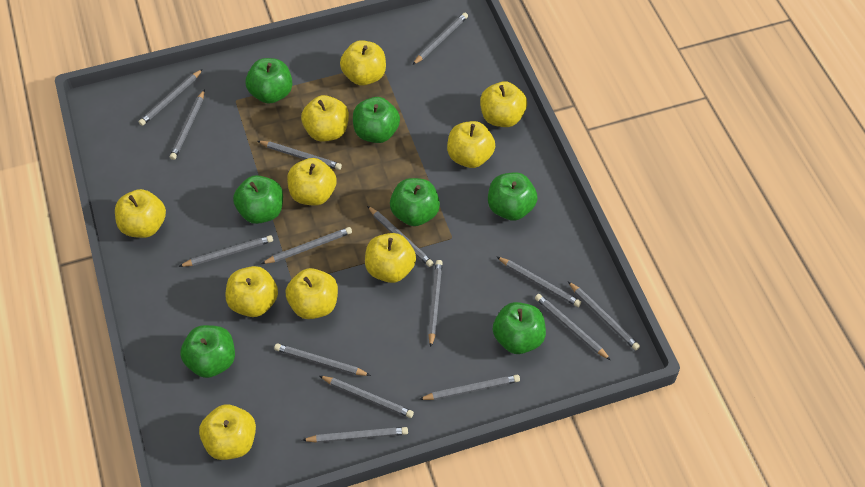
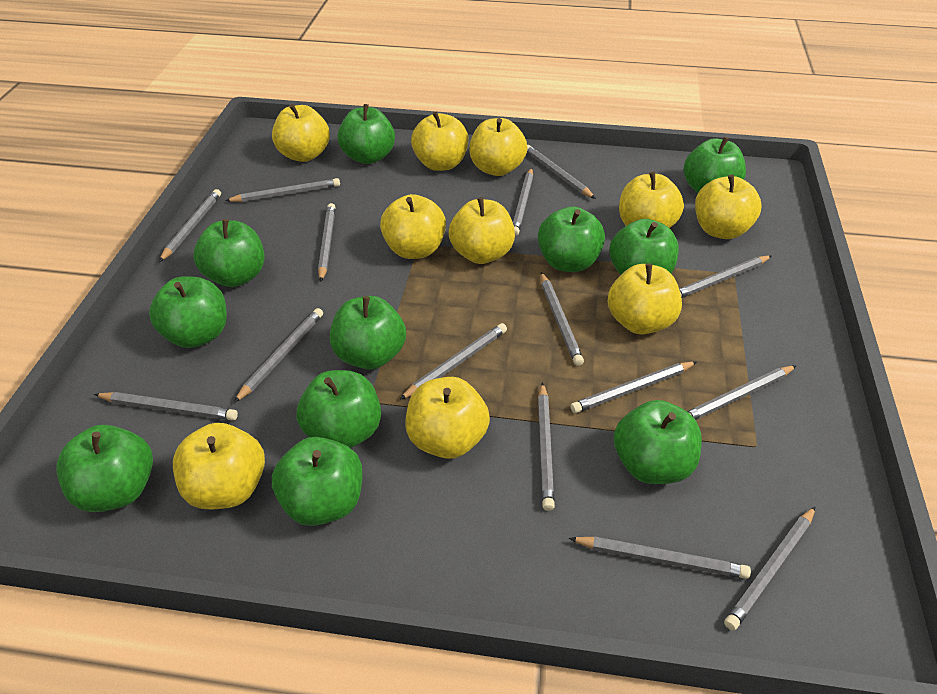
green apple: 7 -> 11

